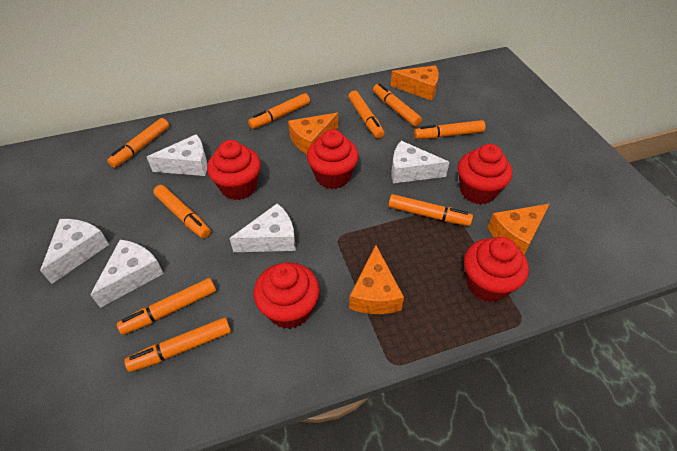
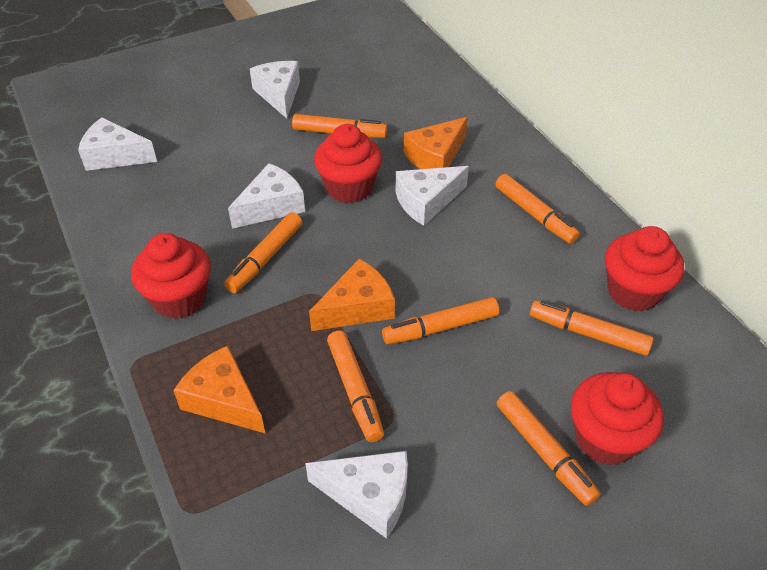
orange cheese: 4 -> 3
orange marker: 9 -> 7
red cupcake: 5 -> 4

